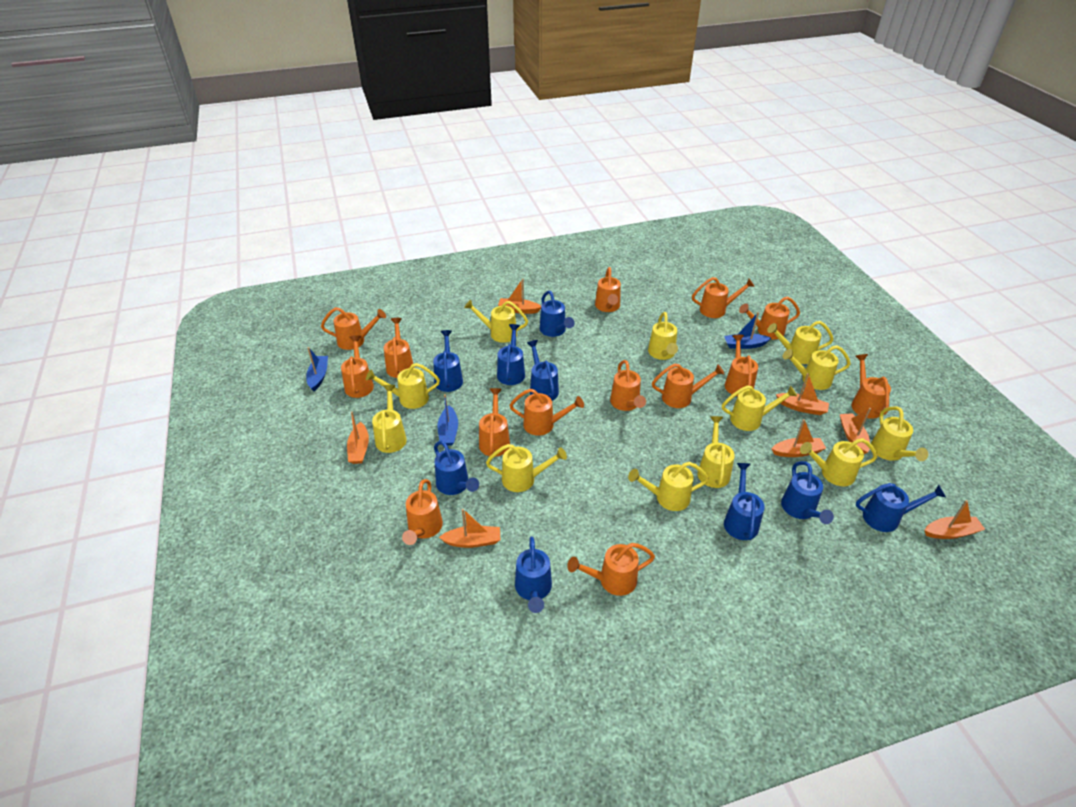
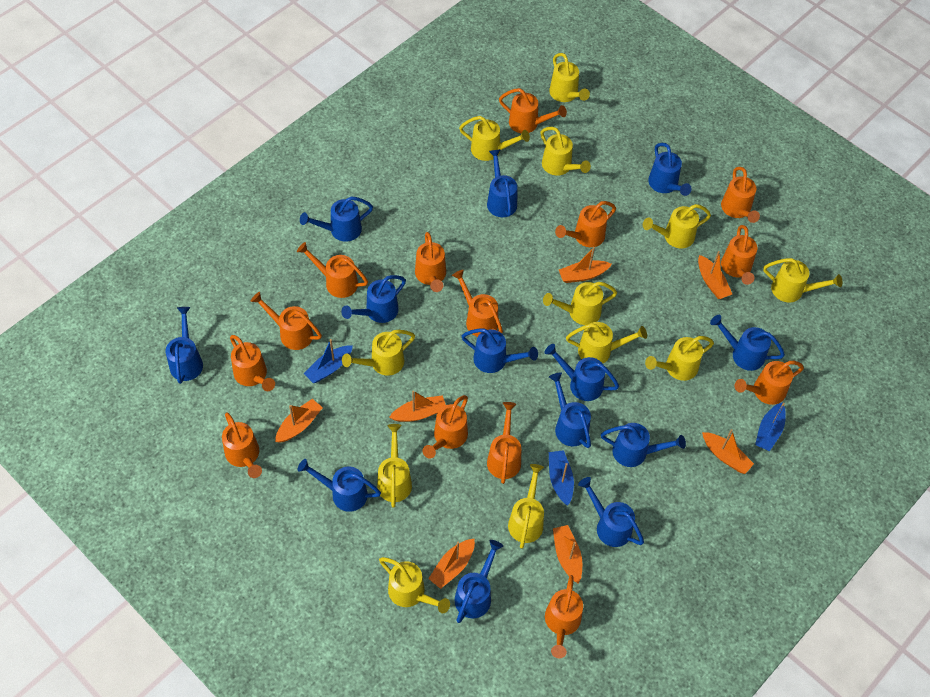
blue watering can: 9 -> 13

